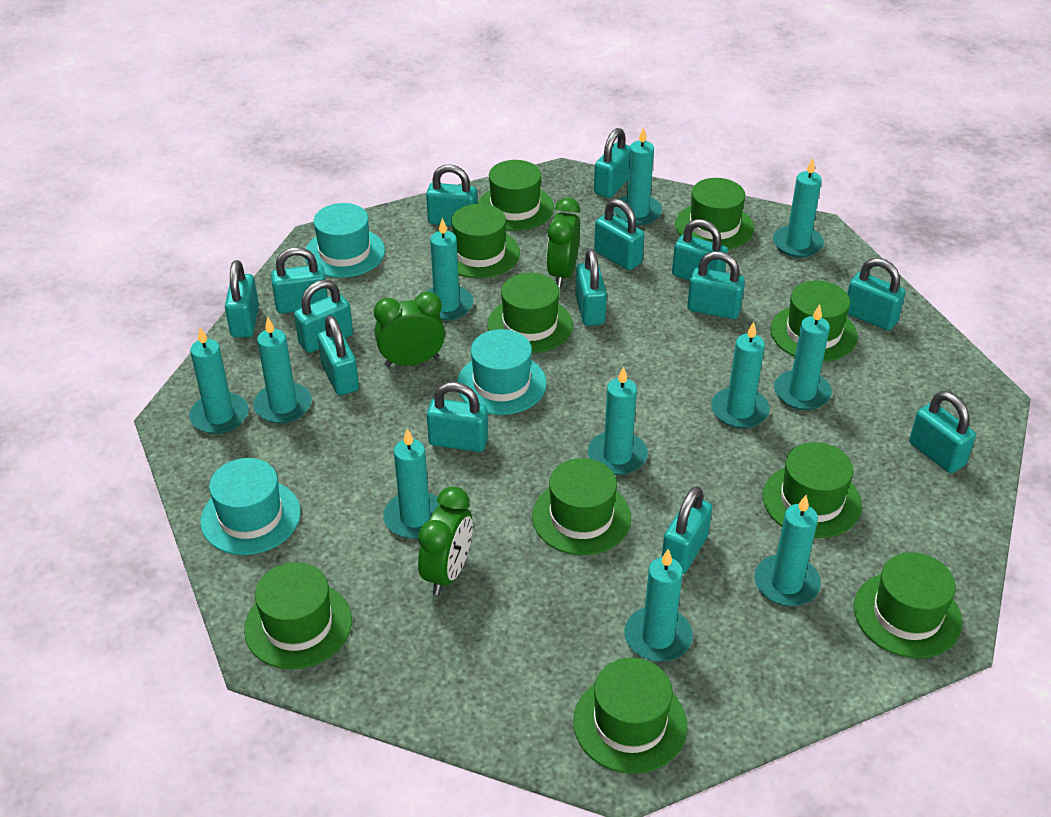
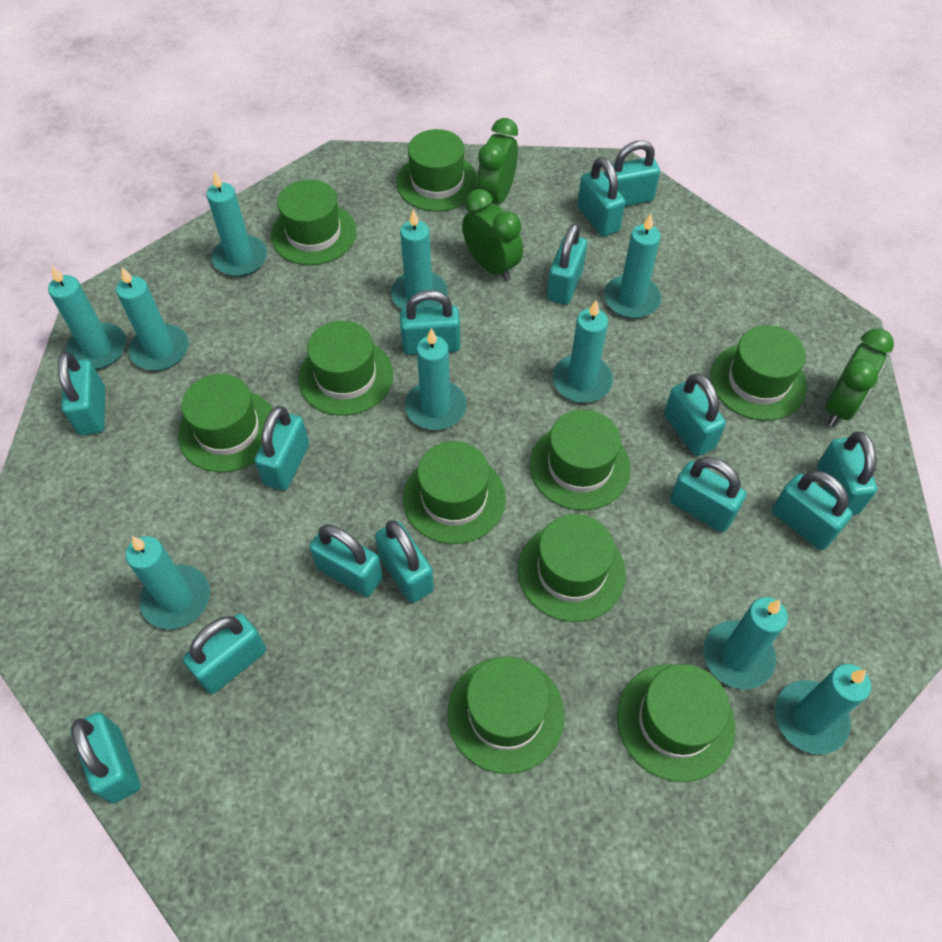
turquoise candle: 11 -> 10
turquoise hat: 3 -> 0

